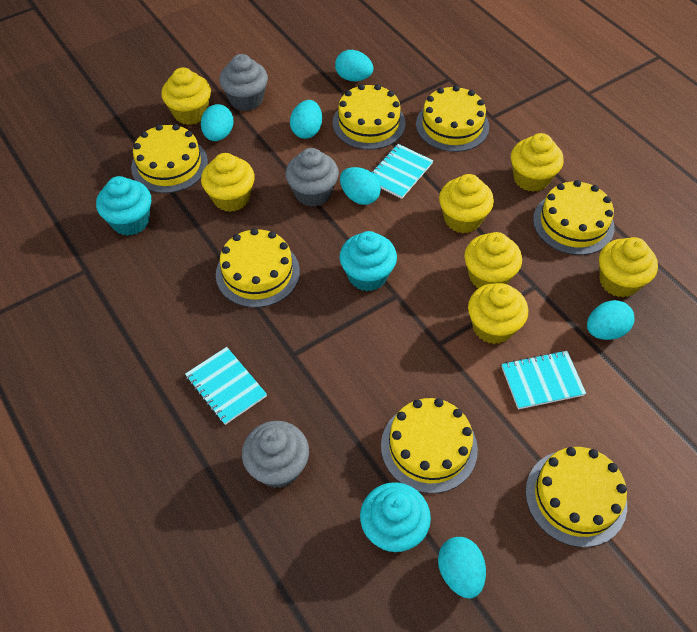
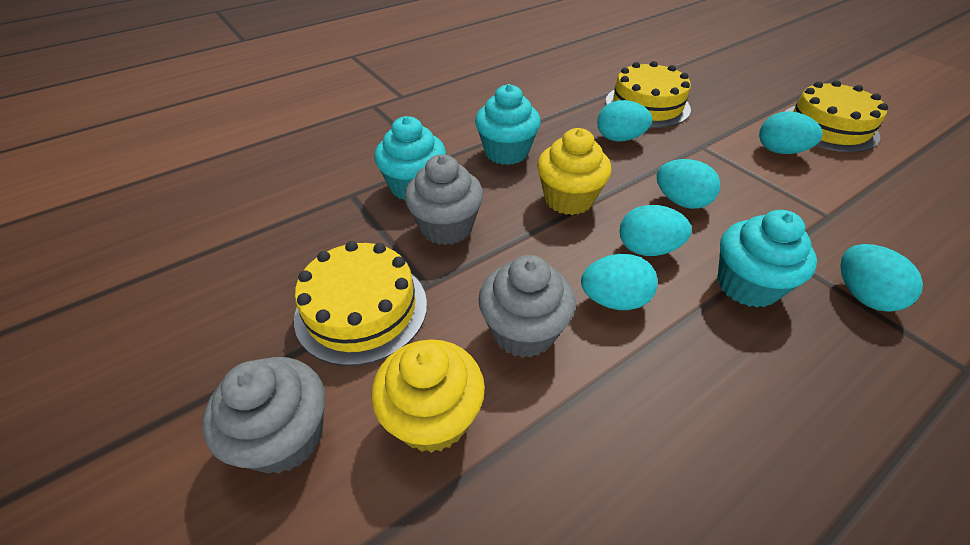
turquoise notebook: 3 -> 0
yellow cake: 7 -> 3
yellow cupcake: 7 -> 2

